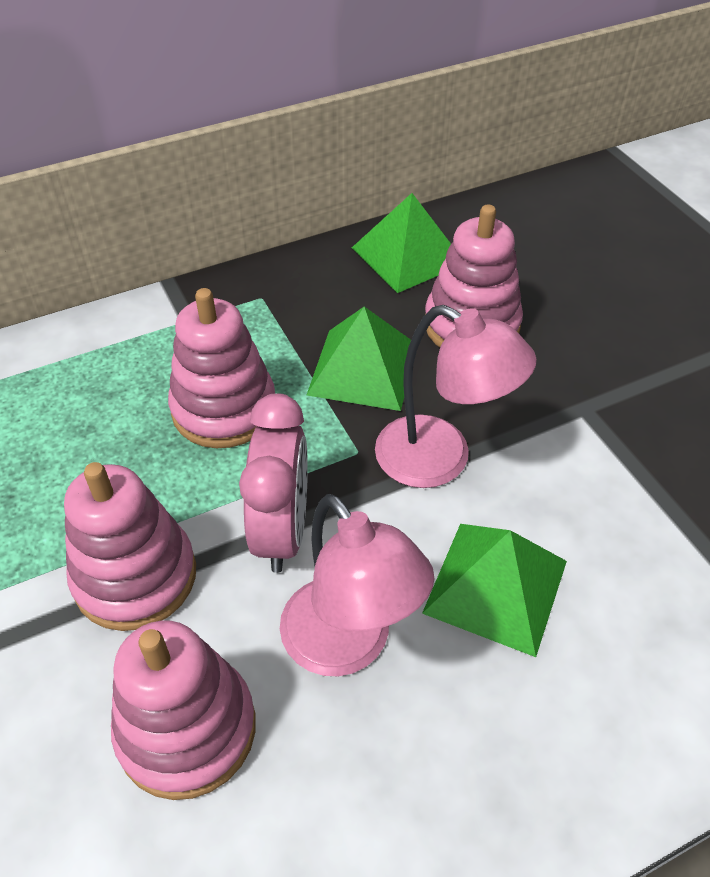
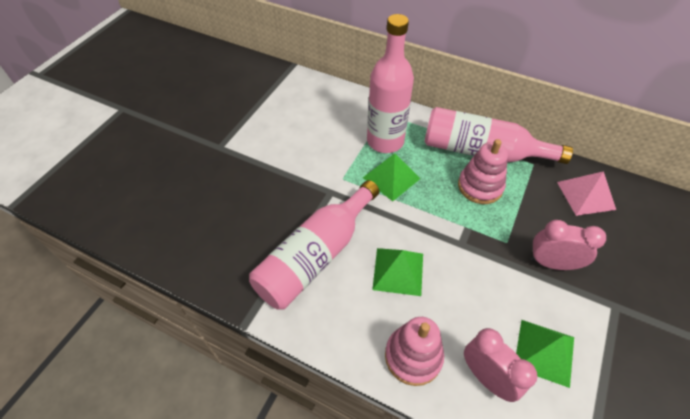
pink bottle: 0 -> 3
pink clock: 1 -> 2
pink lamp: 2 -> 0
pink pyramid: 0 -> 1
pink stacking toy: 4 -> 2

